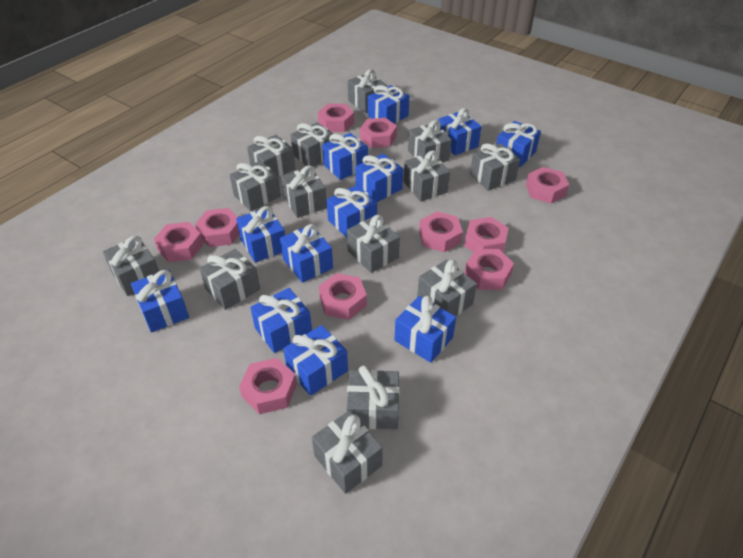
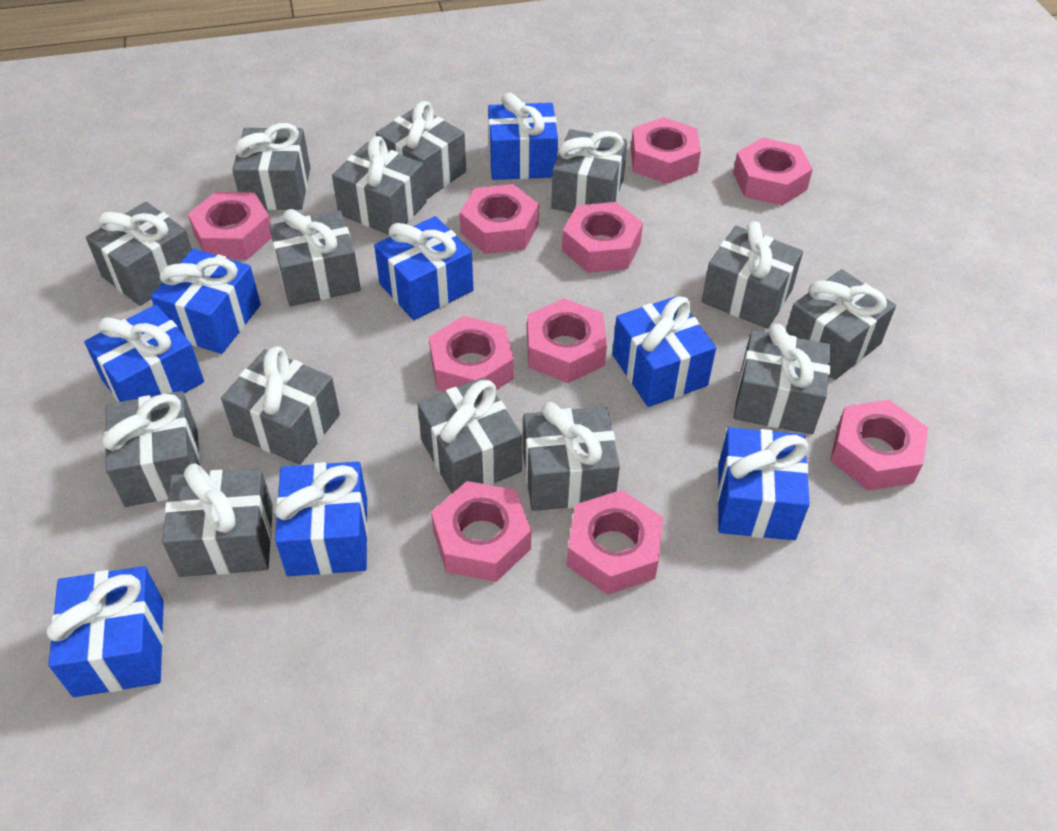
blue gift: 12 -> 8

